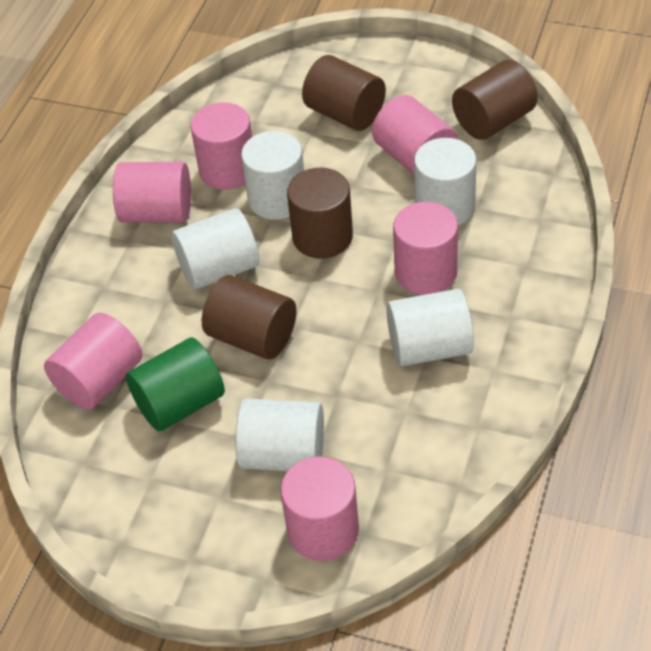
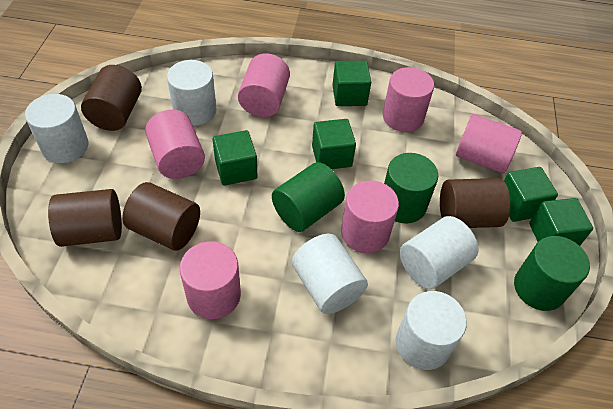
green cube: 0 -> 5
green cylinder: 1 -> 3

